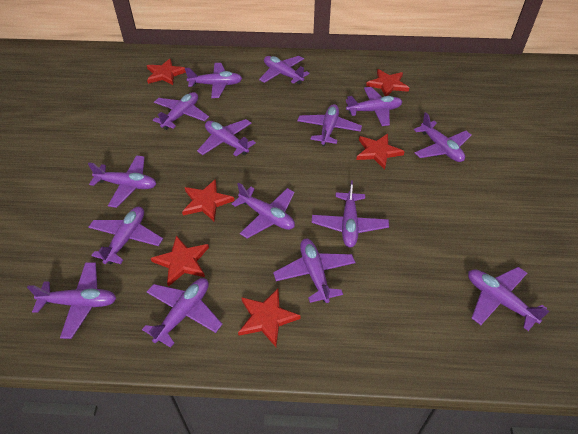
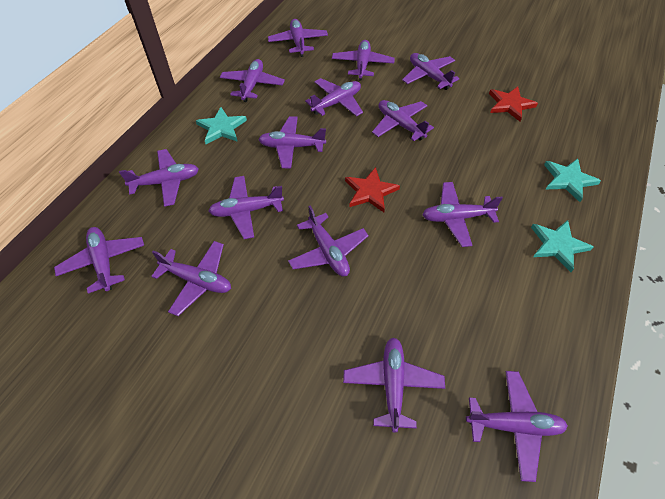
red star: 6 -> 2
turquoise star: 0 -> 3

